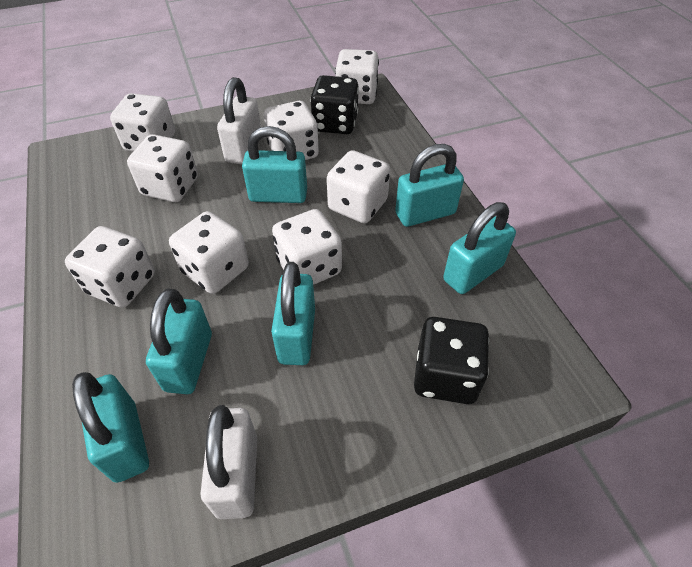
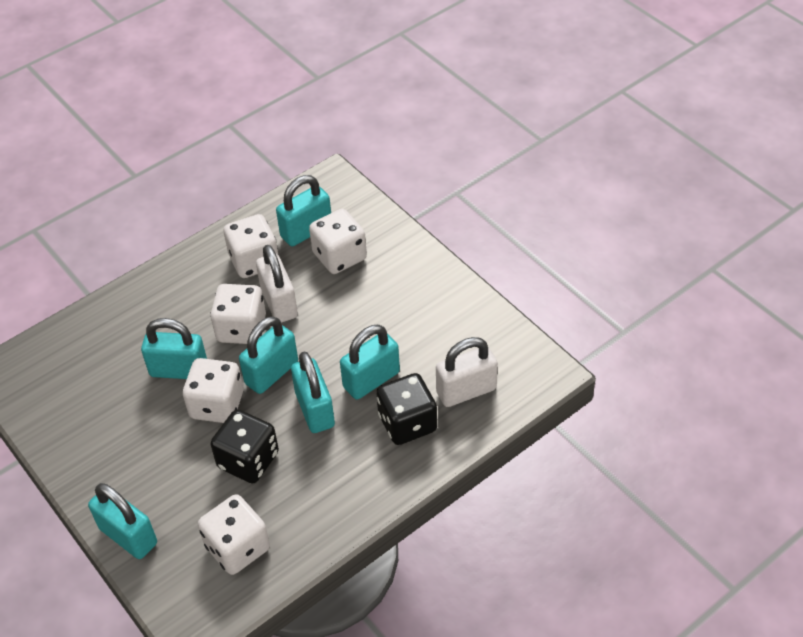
white dice: 8 -> 5

